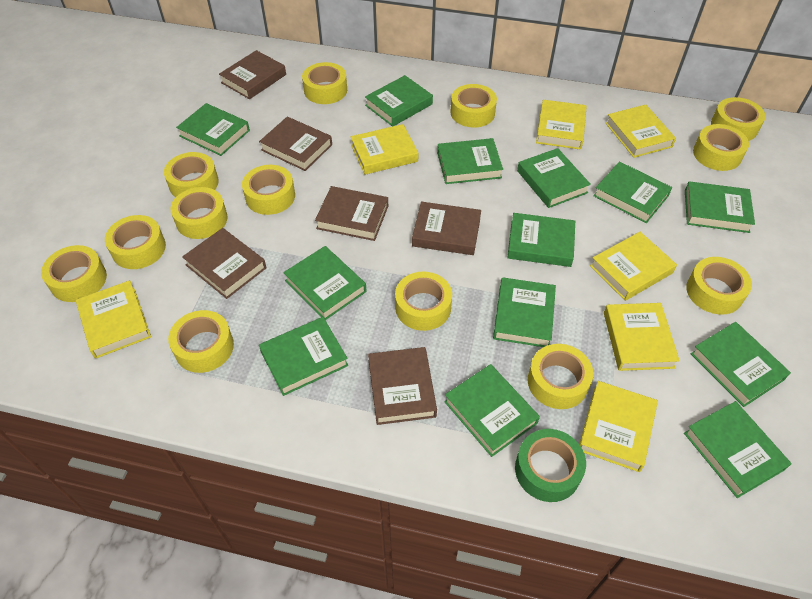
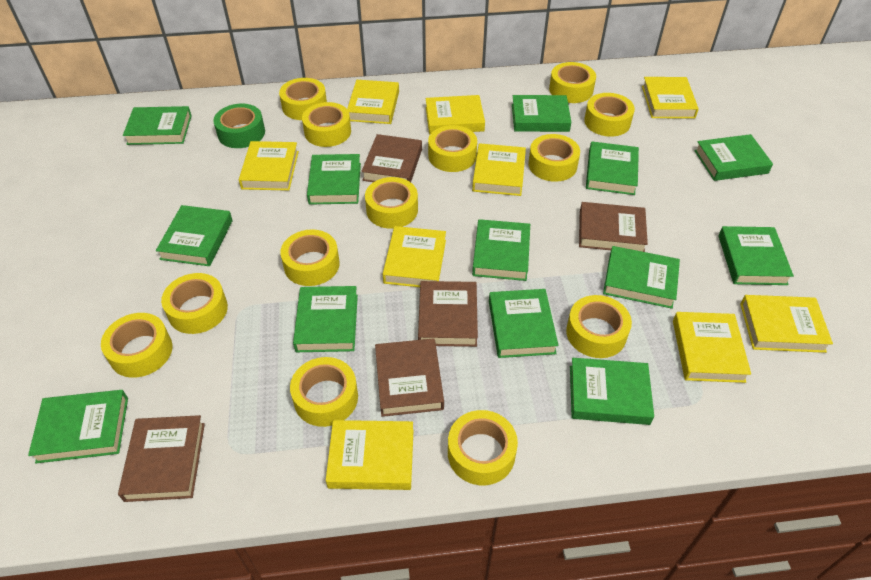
brown book: 6 -> 5
yellow book: 7 -> 9

